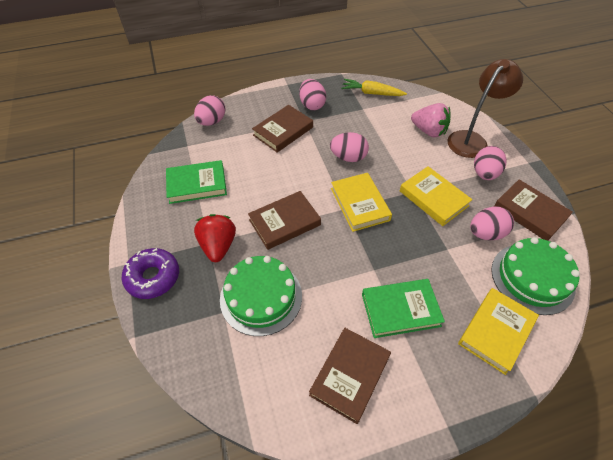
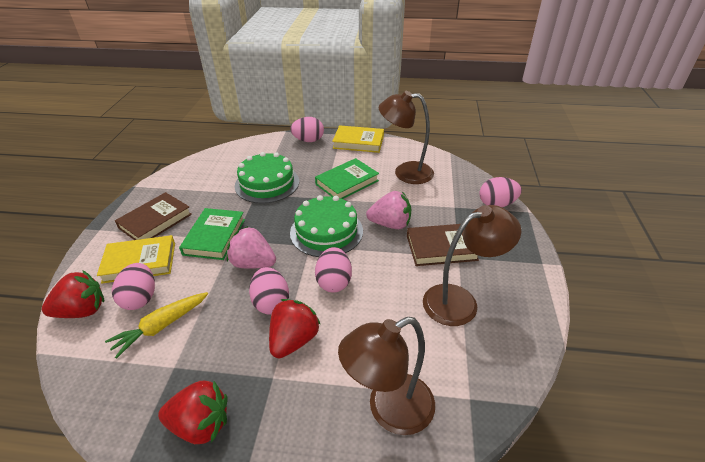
brown book: 4 -> 2
brown lamp: 1 -> 3
pink strawberry: 1 -> 2
purple donut: 1 -> 0
red strawberry: 1 -> 3
yellow book: 3 -> 2

